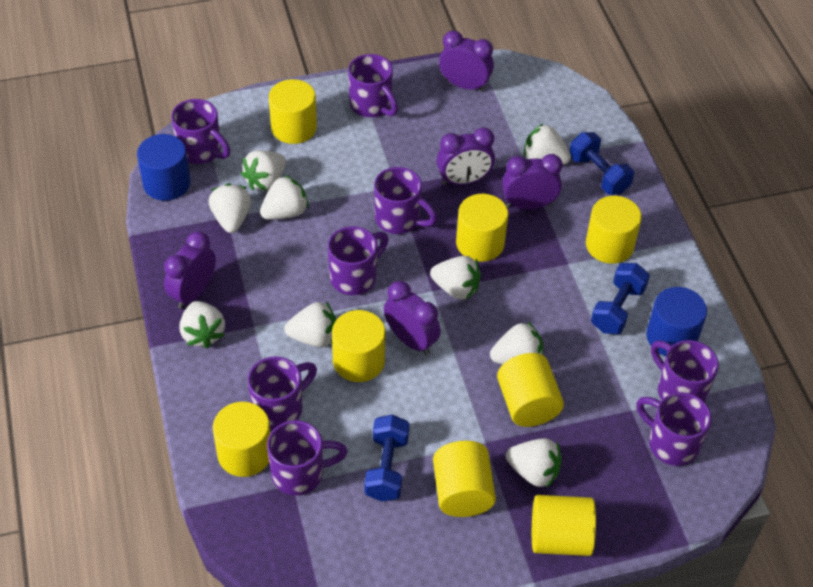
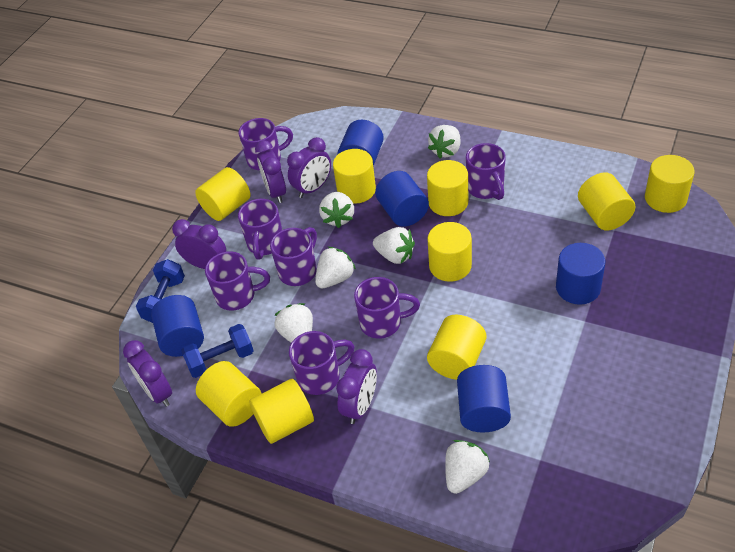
blue cylinder: 2 -> 5
blue dumbbell: 3 -> 2
purple mug: 8 -> 7
white strawberry: 9 -> 6
yellow cylinder: 8 -> 9

